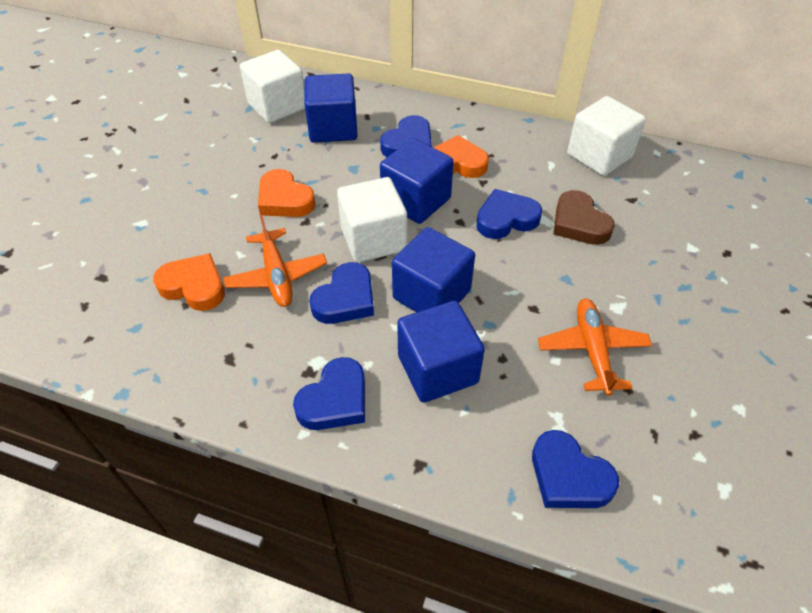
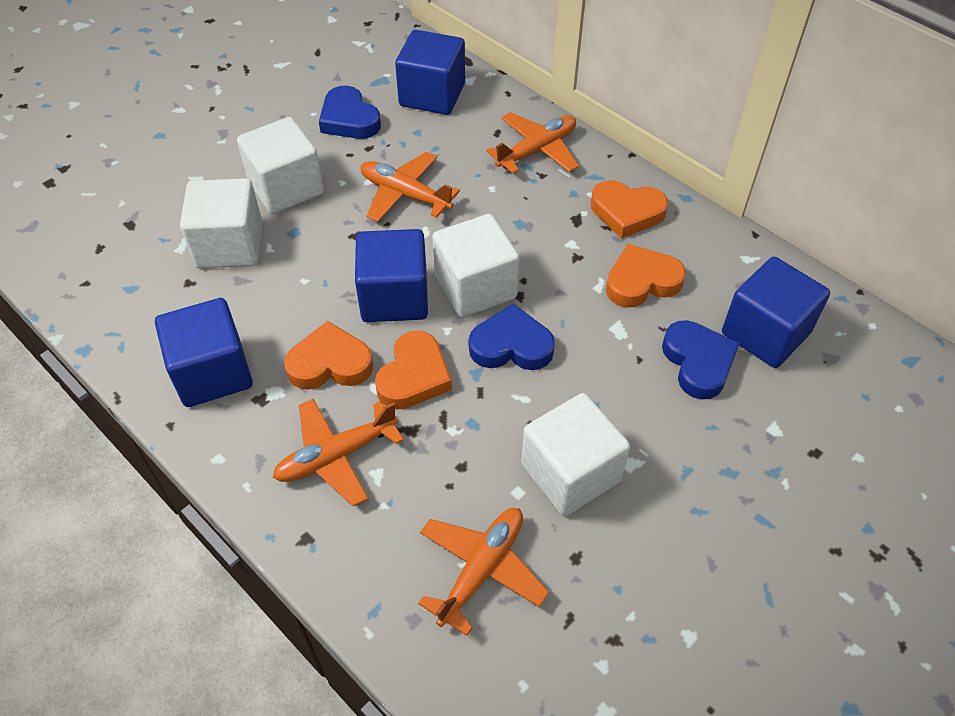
blue heart: 5 -> 3
brown heart: 1 -> 0
orange heart: 3 -> 4
orange plane: 2 -> 4
white cube: 3 -> 4

